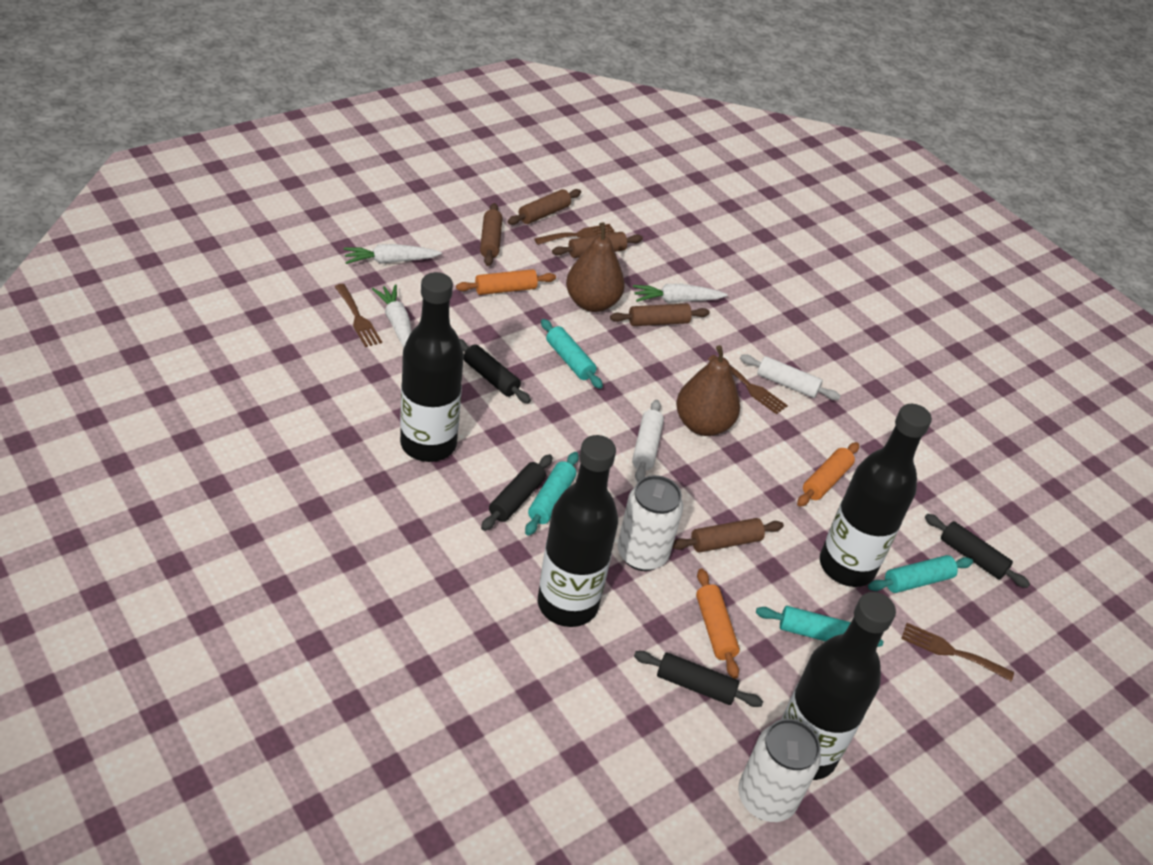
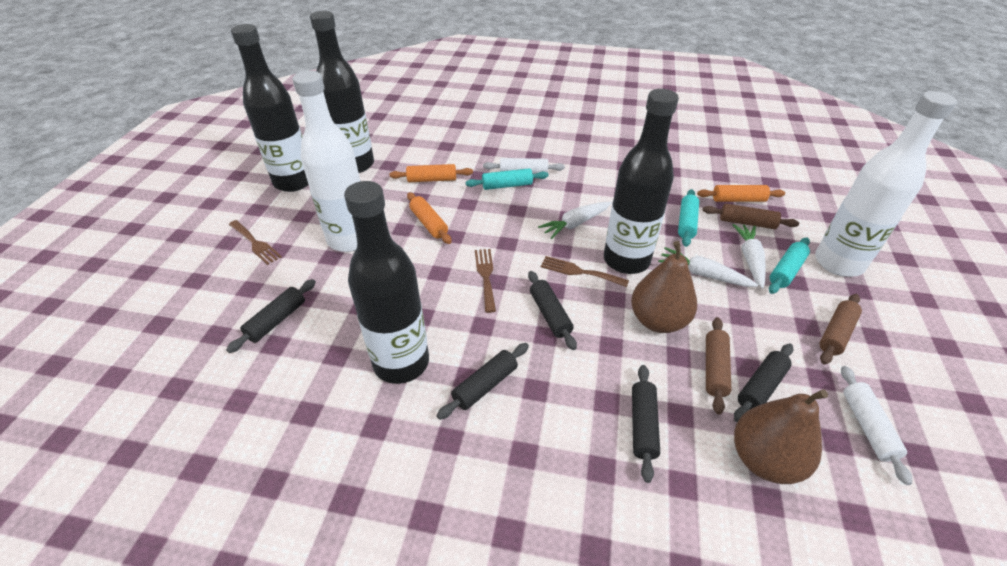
black rolling pin: 4 -> 5
brown fork: 4 -> 3
brown rolling pin: 5 -> 3
turquoise rolling pin: 4 -> 3
white bottle: 0 -> 2
white can: 2 -> 0

